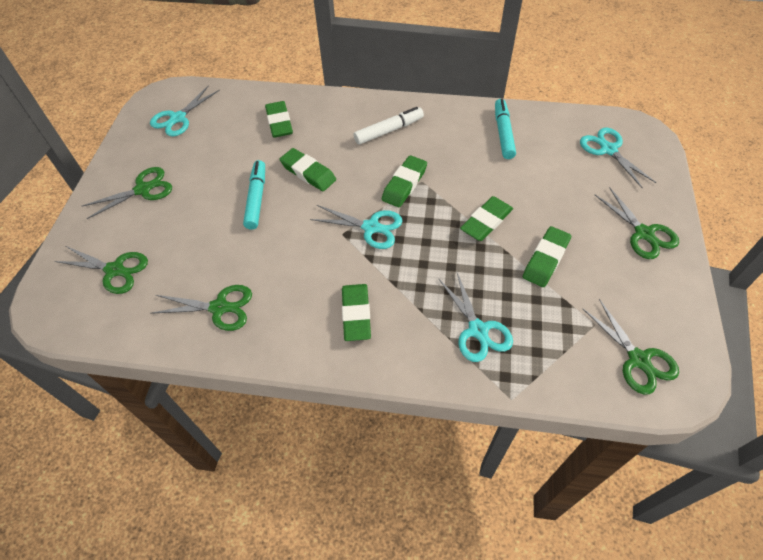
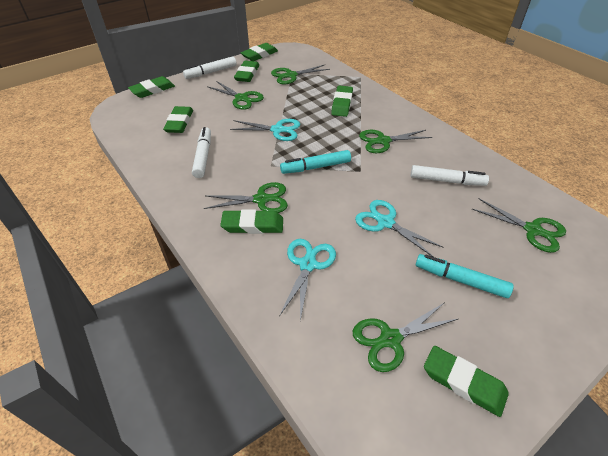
green eraser: 6 -> 7
green scissors: 5 -> 6
turquoise scissors: 4 -> 3
white marker: 1 -> 3

